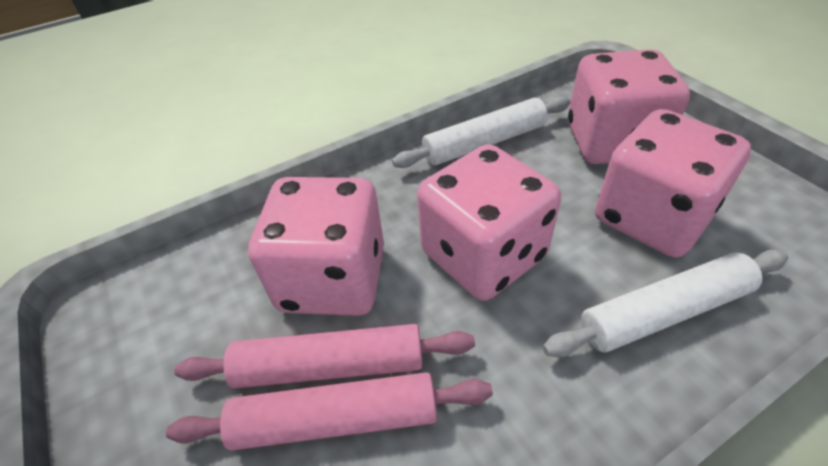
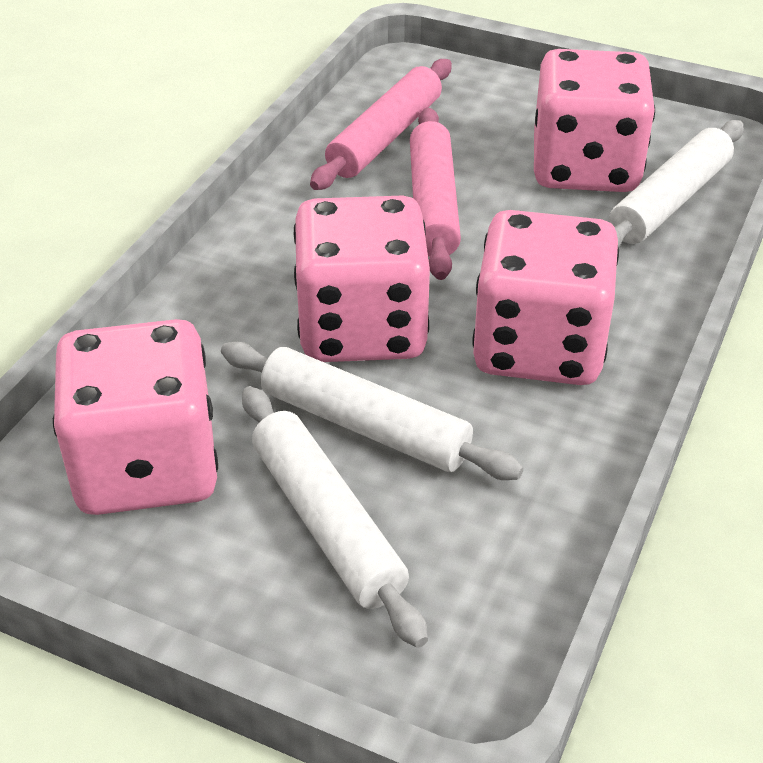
white rolling pin: 2 -> 3

